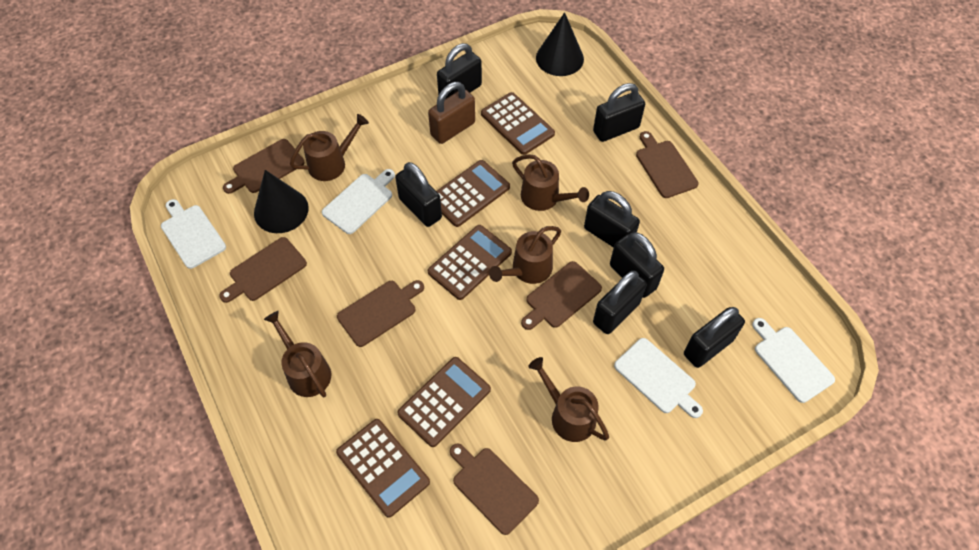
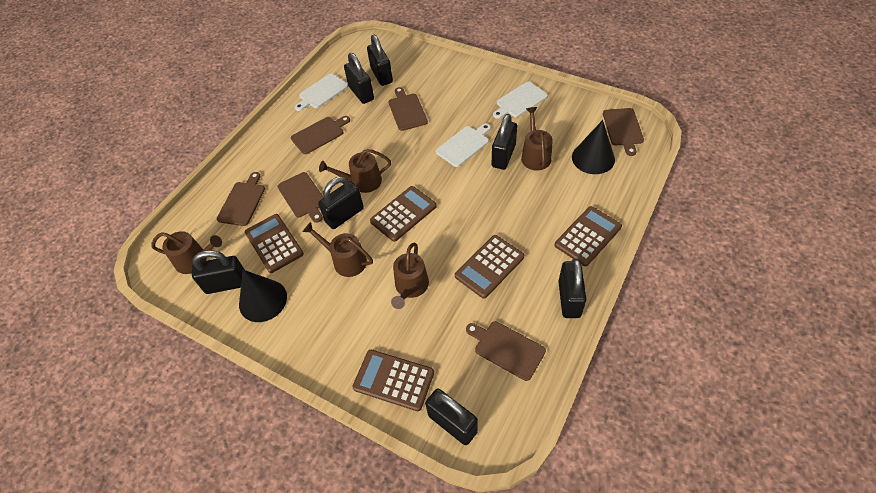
brown padlock: 1 -> 0
white cutting board: 4 -> 3

